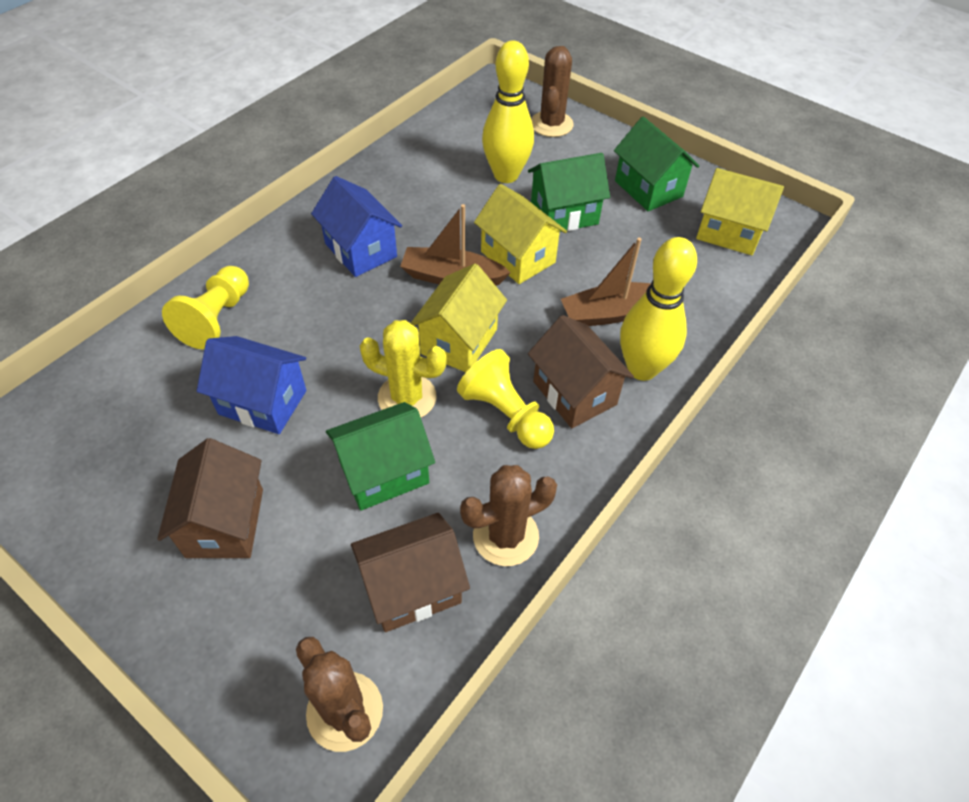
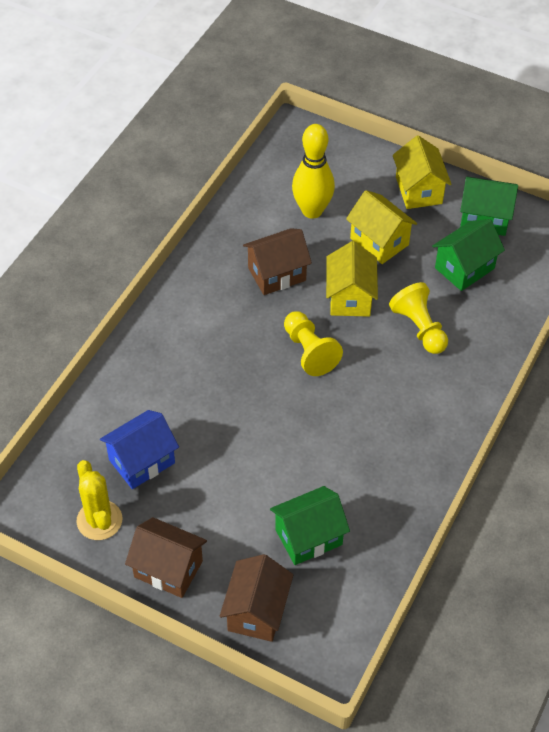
blue house: 2 -> 1
brown boat: 2 -> 0
brown cactus: 3 -> 0
yellow bowling pin: 2 -> 1

